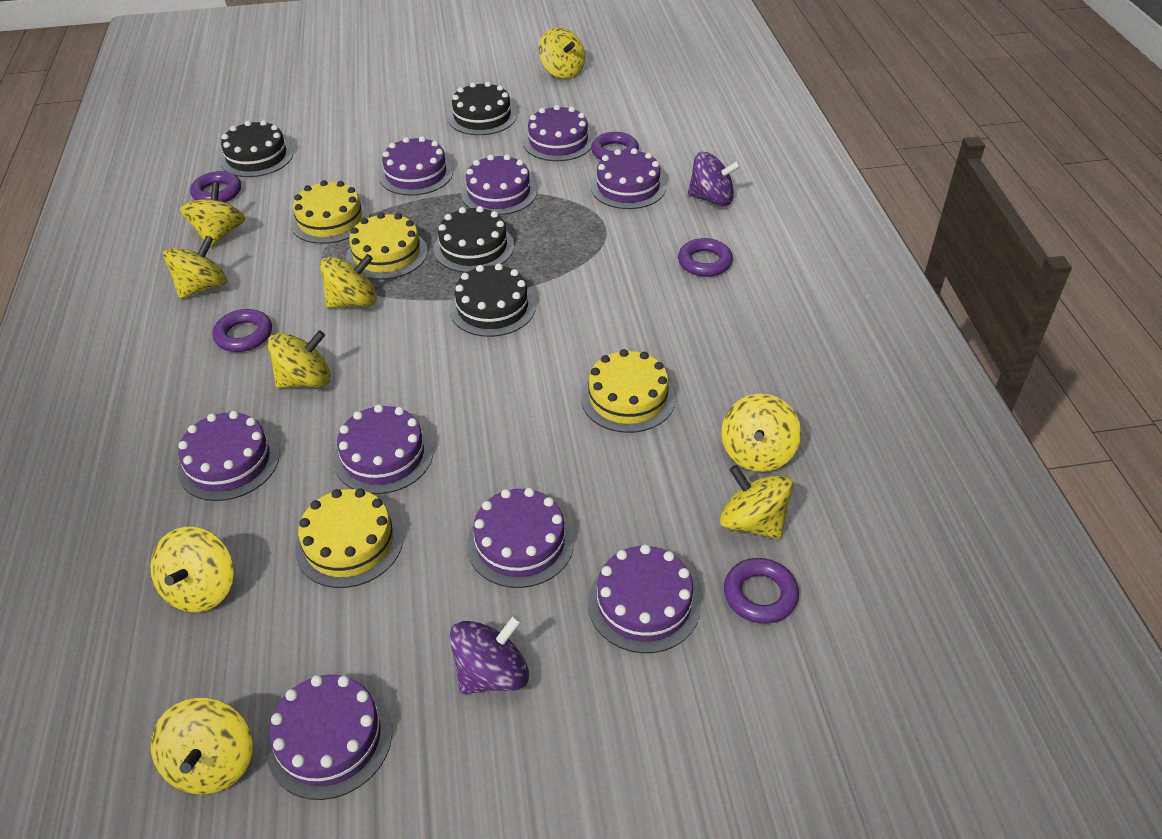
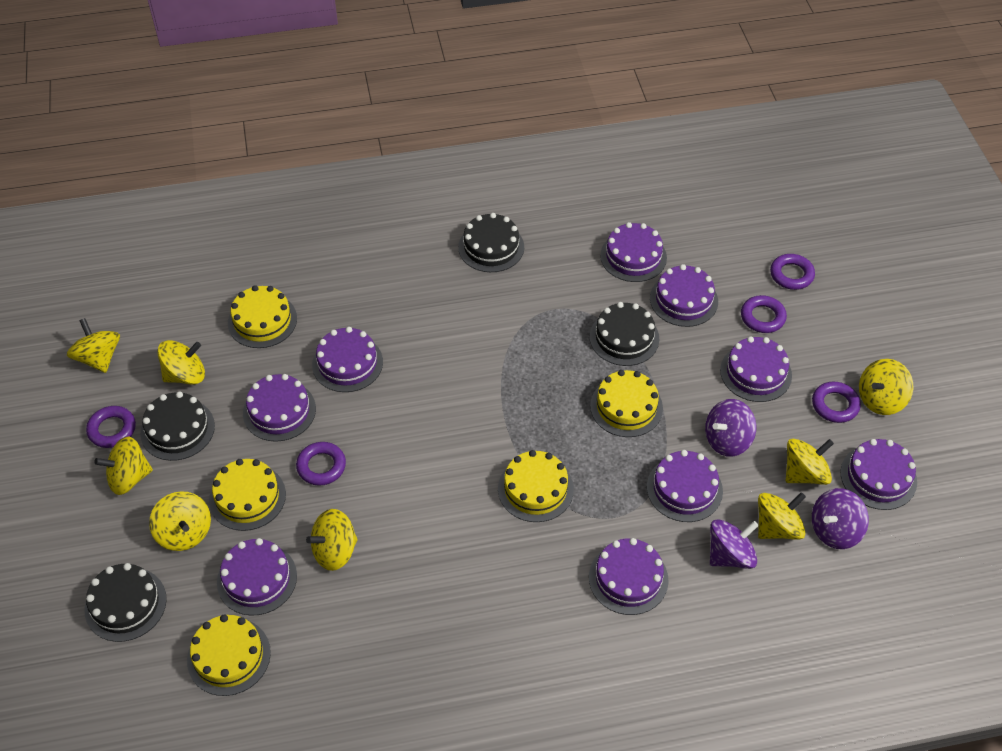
purple spinning top: 2 -> 3
yellow cake: 4 -> 5
yellow spinning top: 9 -> 8

